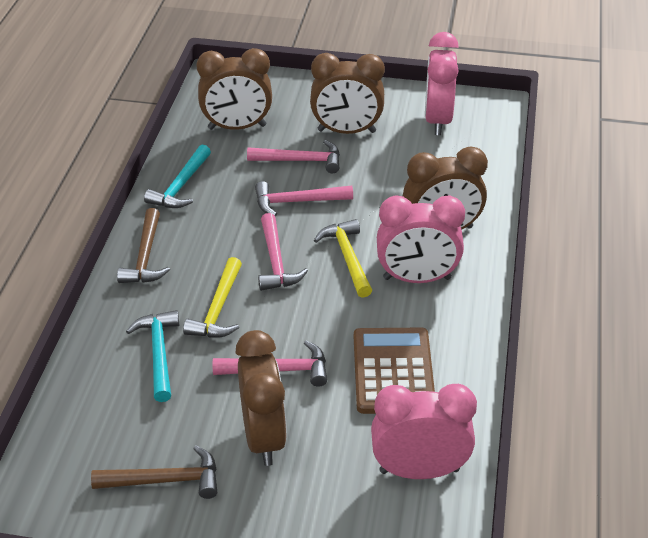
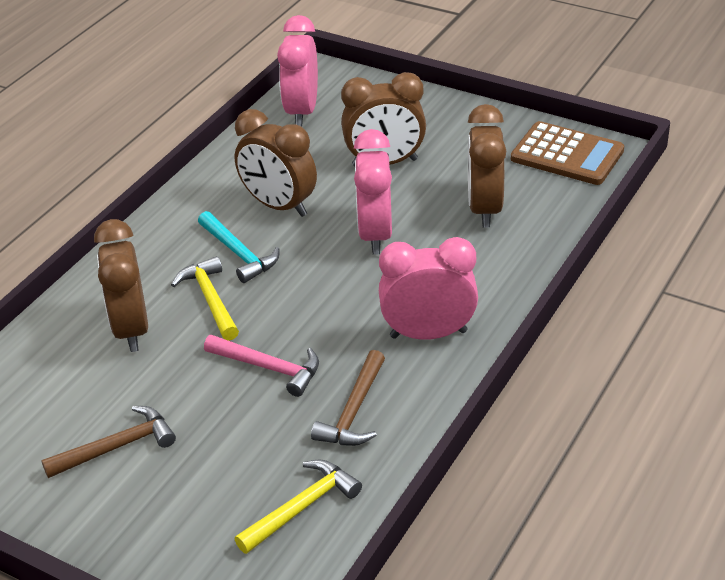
pink hammer: 4 -> 1
turquoise hammer: 2 -> 1

